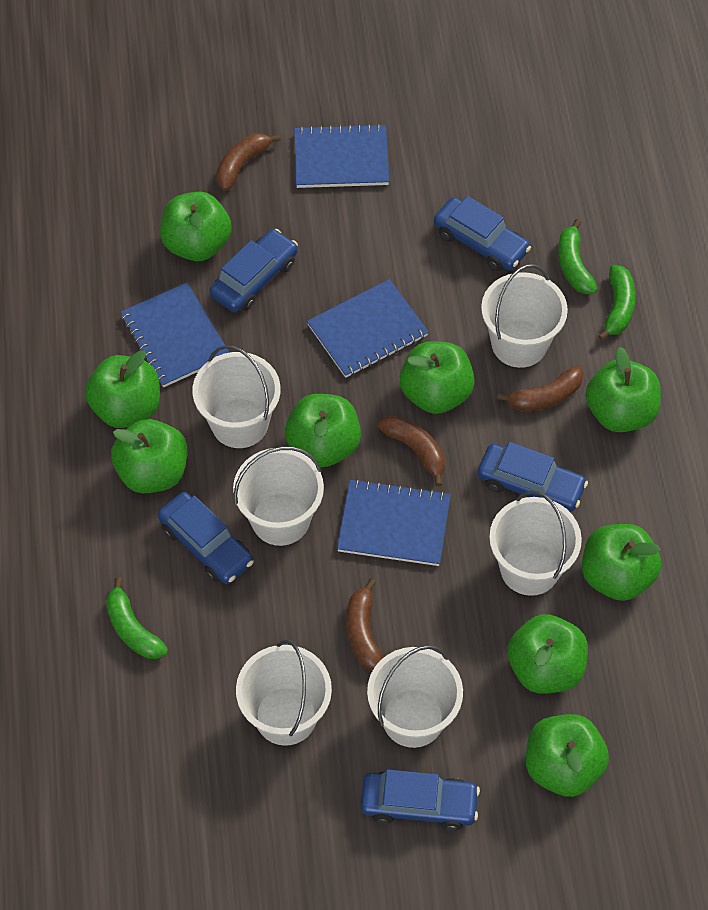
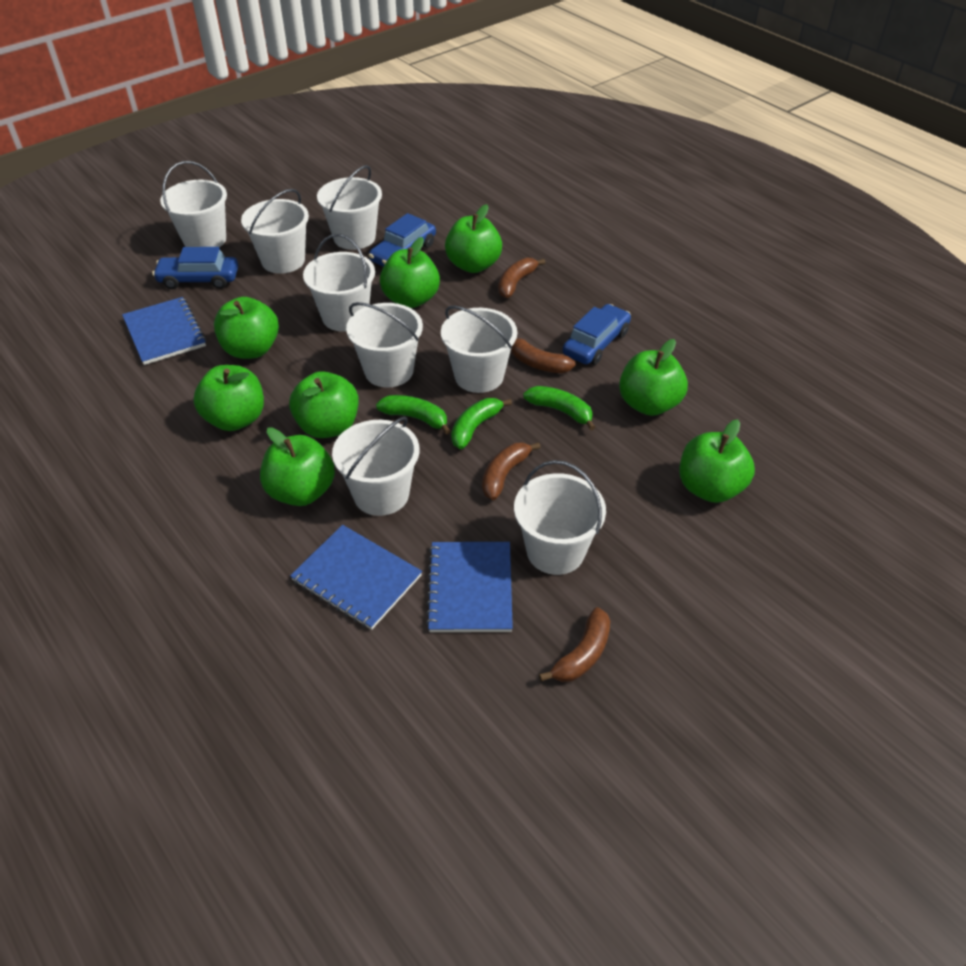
blue car: 5 -> 3
blue notebook: 4 -> 3
green apple: 9 -> 8
white bucket: 6 -> 8

